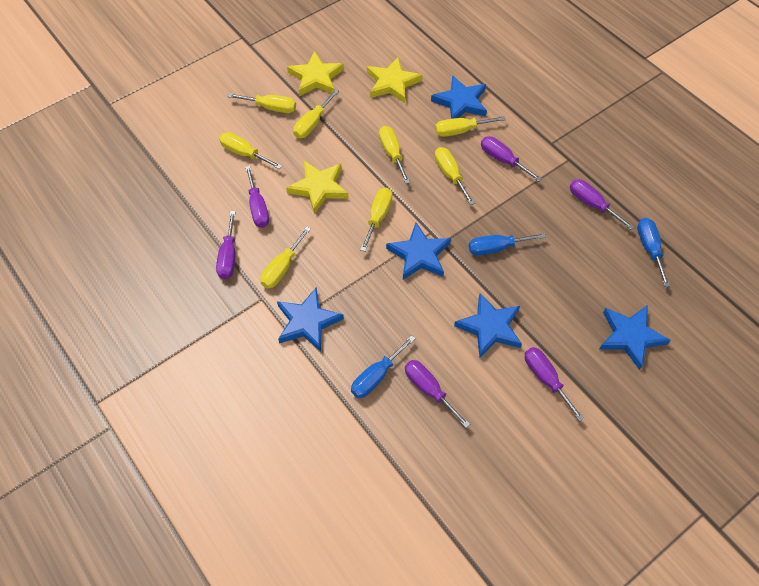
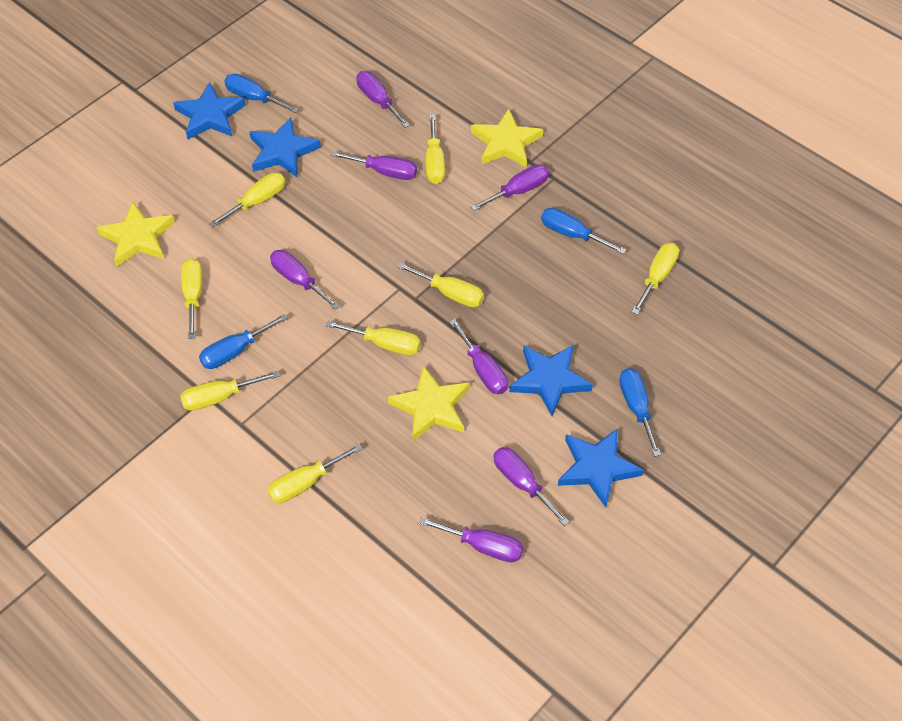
blue screwdriver: 3 -> 4
blue star: 5 -> 4
purple screwdriver: 6 -> 7

